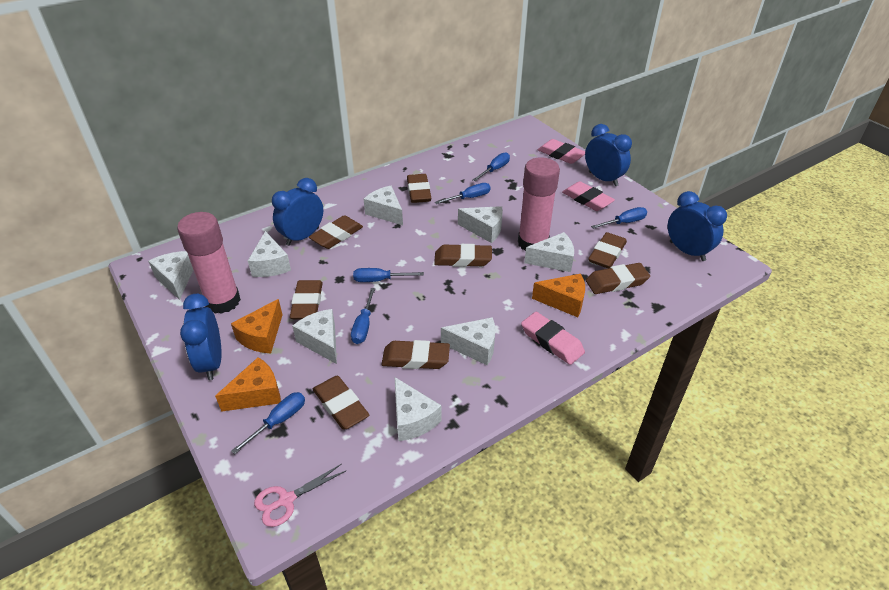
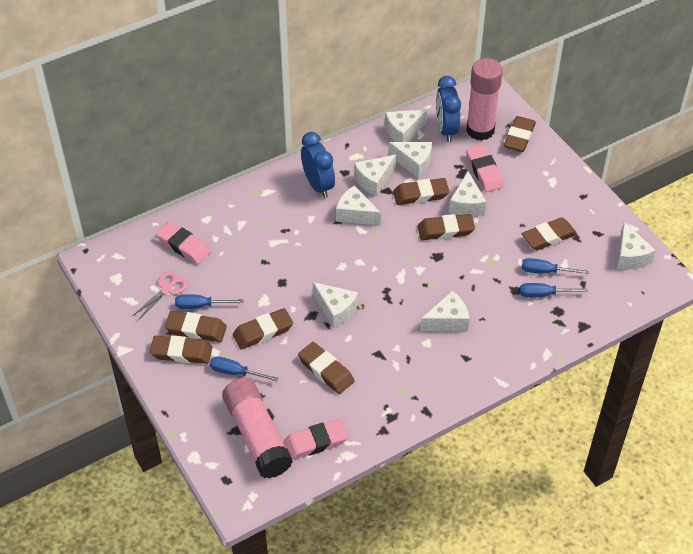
blue clock: 4 -> 2
blue screwdriver: 6 -> 4
orange cheese: 3 -> 0

